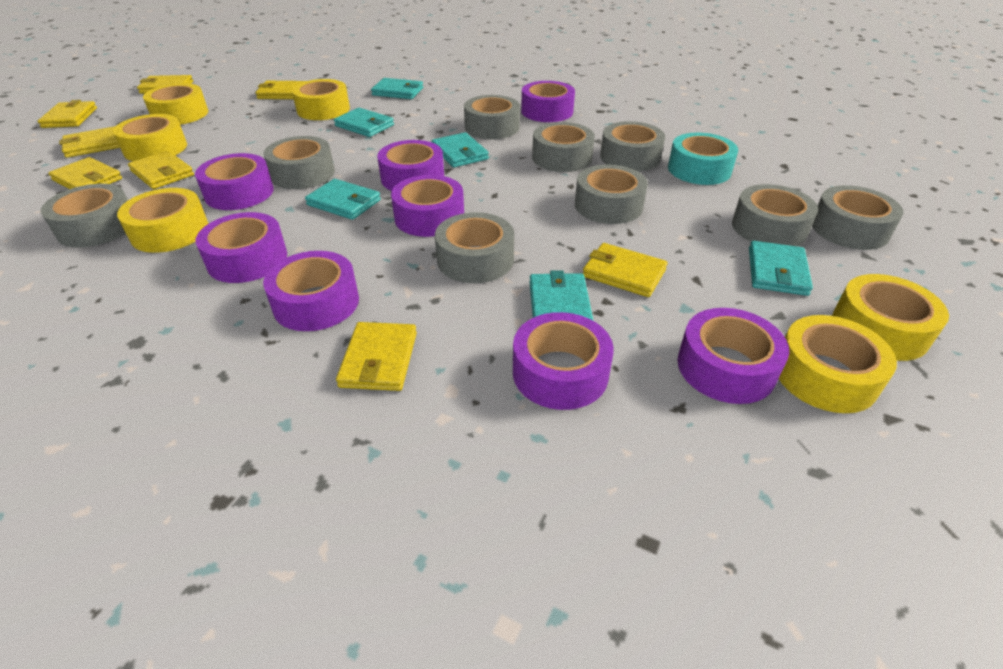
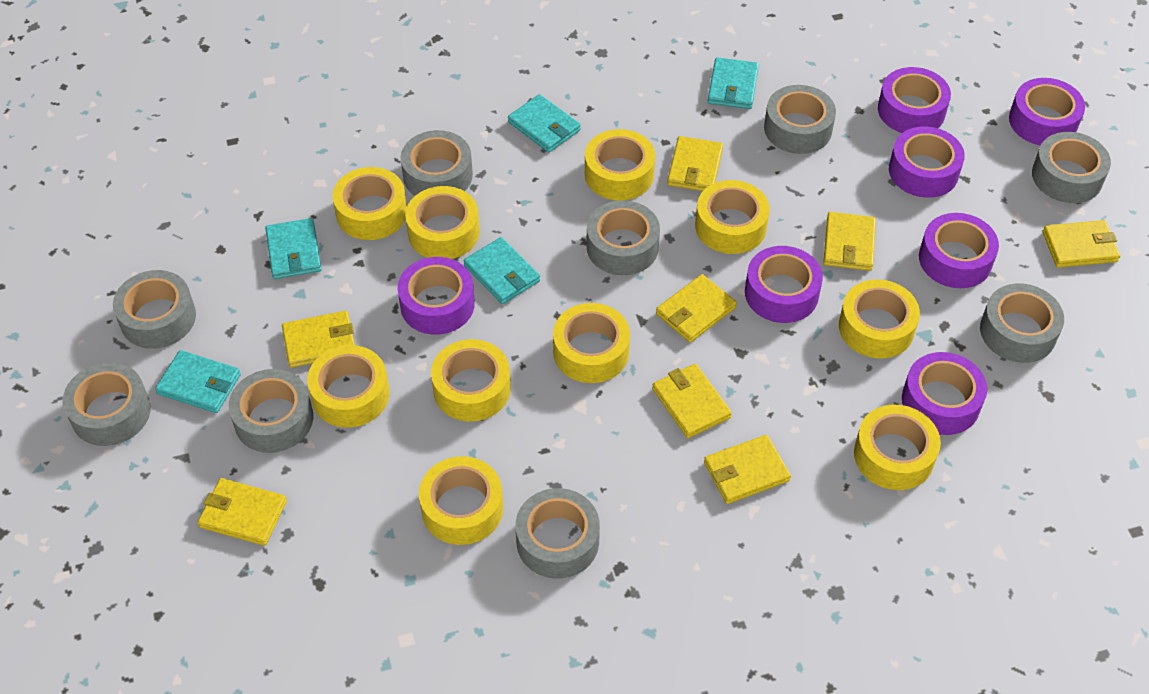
purple tape: 8 -> 7
turquoise tape: 1 -> 0
turquoise wallet: 6 -> 5
yellow tape: 6 -> 10

